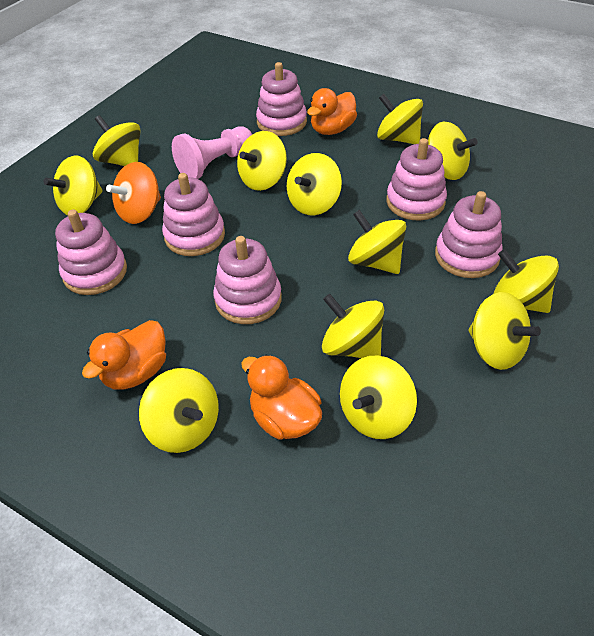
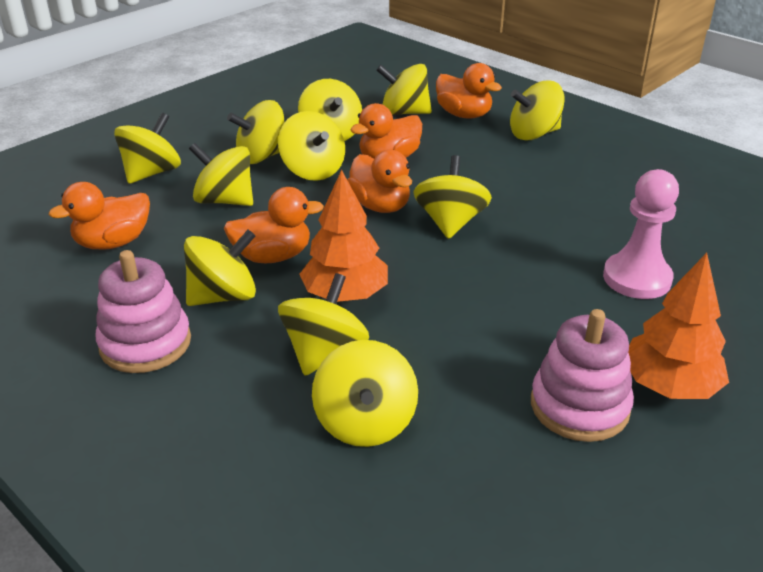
orange duck: 3 -> 5
orange spinning top: 1 -> 0
orange tree: 0 -> 2
pink stacking toy: 6 -> 2
yellow spinning top: 12 -> 11

